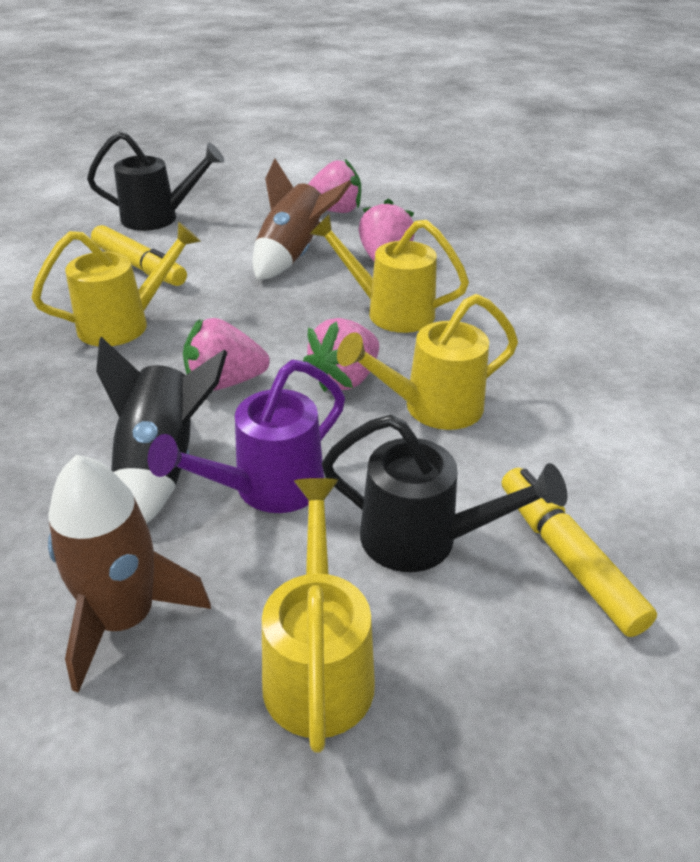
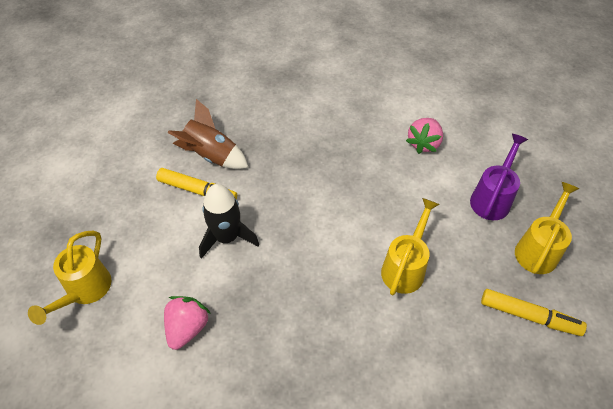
black watering can: 2 -> 0
brown rocket: 2 -> 1
pink strawberry: 4 -> 2
yellow watering can: 4 -> 3

